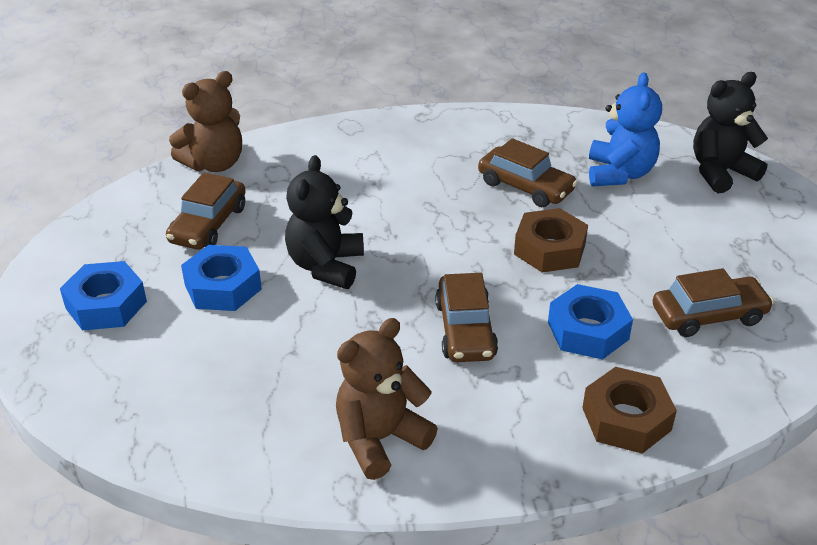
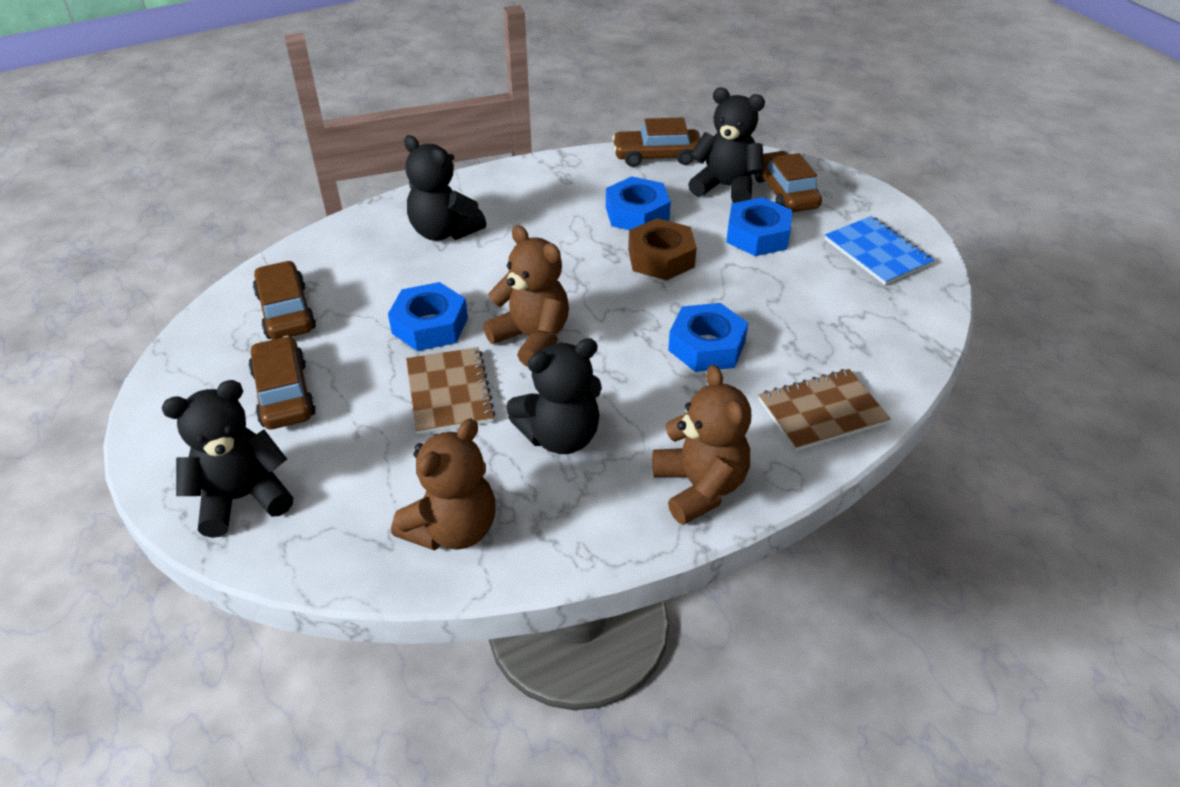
black teddy bear: 2 -> 4
blue notebook: 0 -> 1
blue nut: 3 -> 4
blue teddy bear: 1 -> 0
brown notebook: 0 -> 2
brown nut: 2 -> 1
brown teddy bear: 2 -> 3

